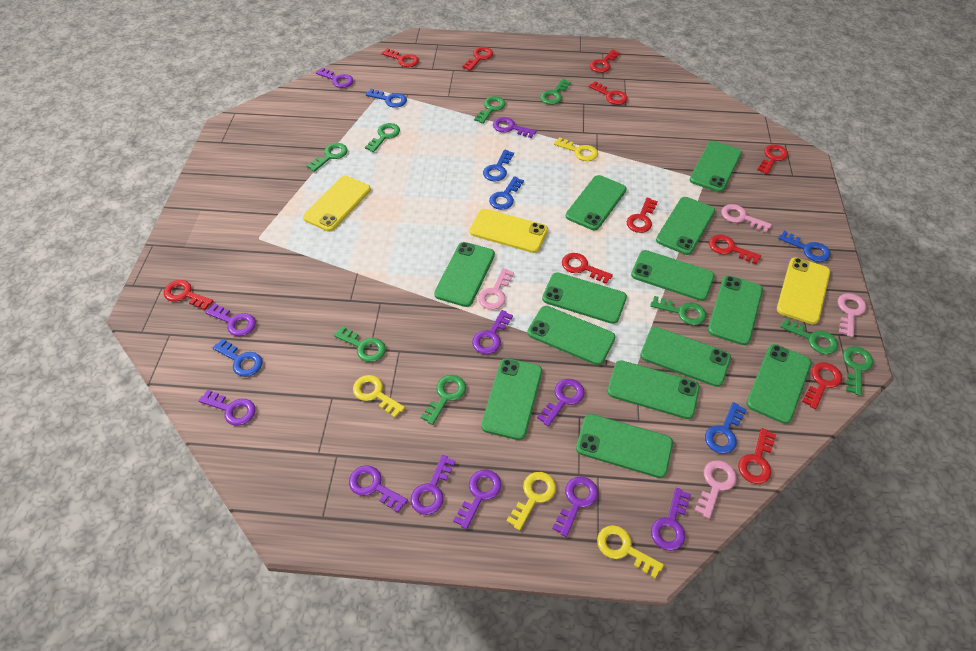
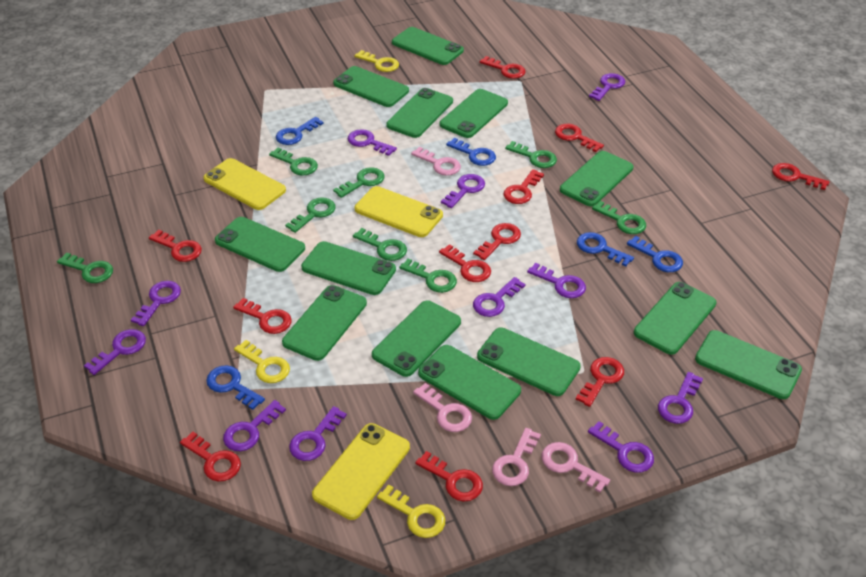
blue key: 6 -> 5
green key: 9 -> 8
yellow key: 4 -> 3

